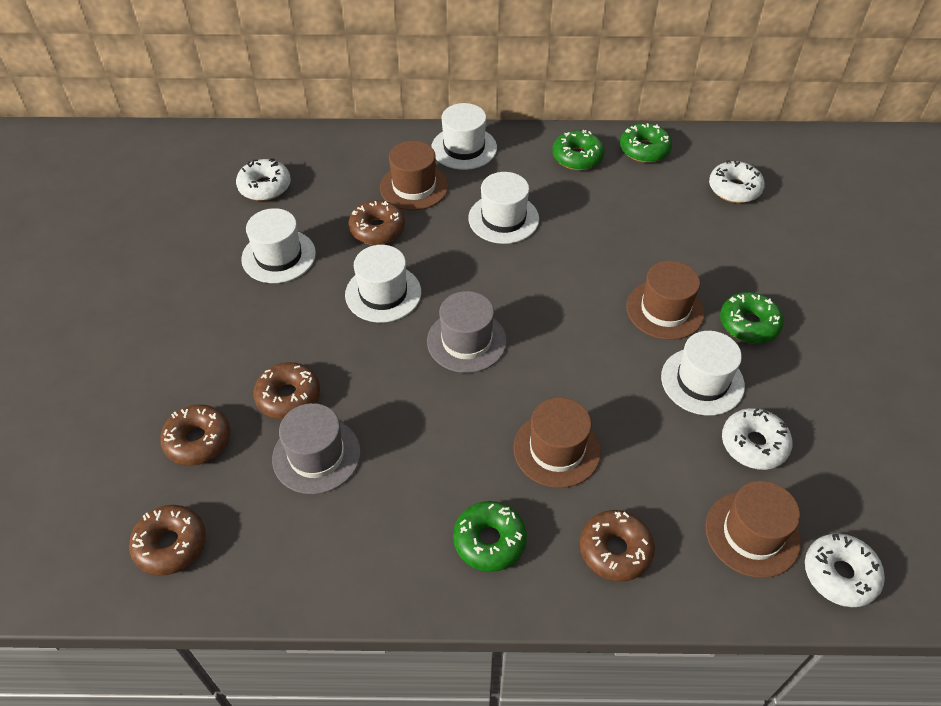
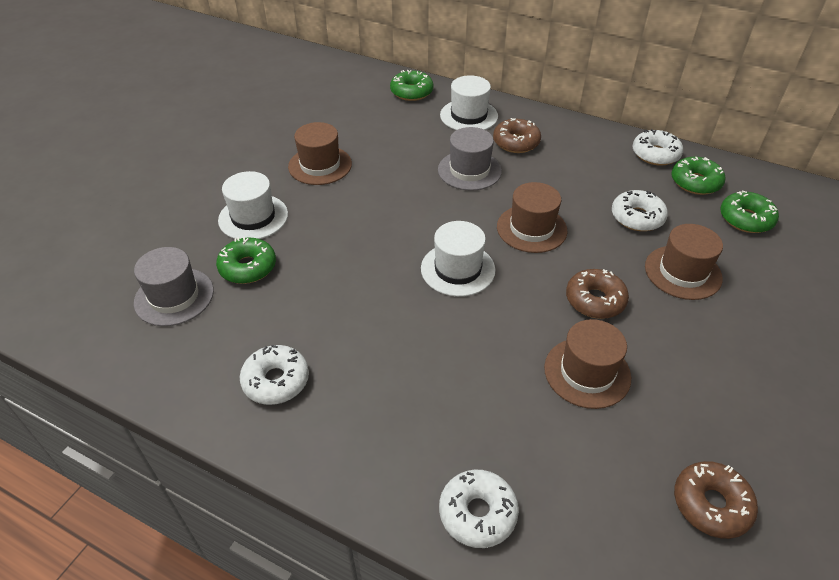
brown donut: 5 -> 3
white hat: 5 -> 3

